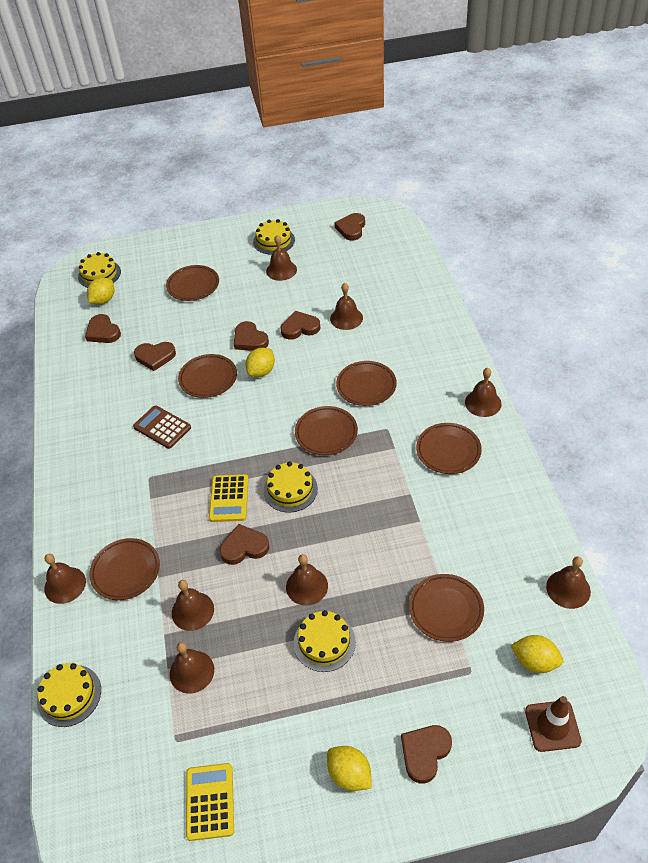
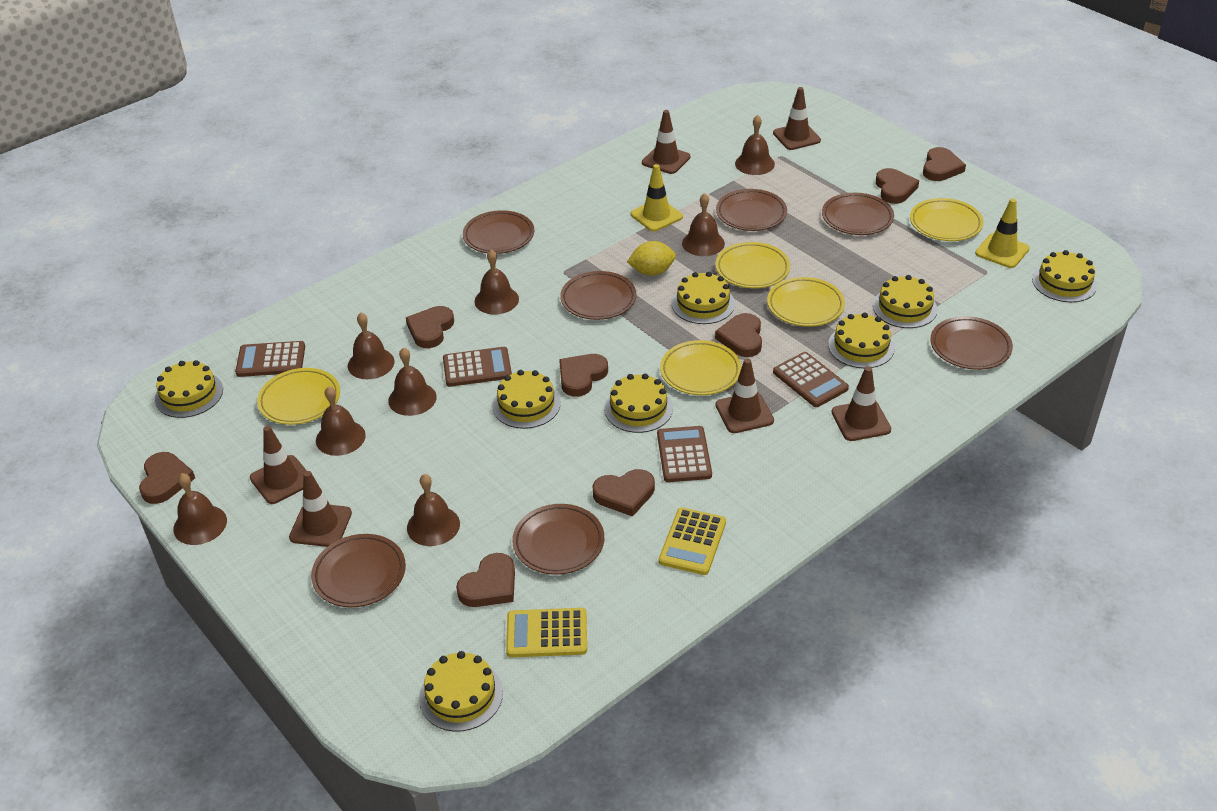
brown calculator: 1 -> 4
brown heart: 7 -> 8
brown traffic cone: 1 -> 6
yellow cake: 5 -> 8
yellow lemon: 4 -> 1
yellow plate: 0 -> 5
yellow traffic cone: 0 -> 2

